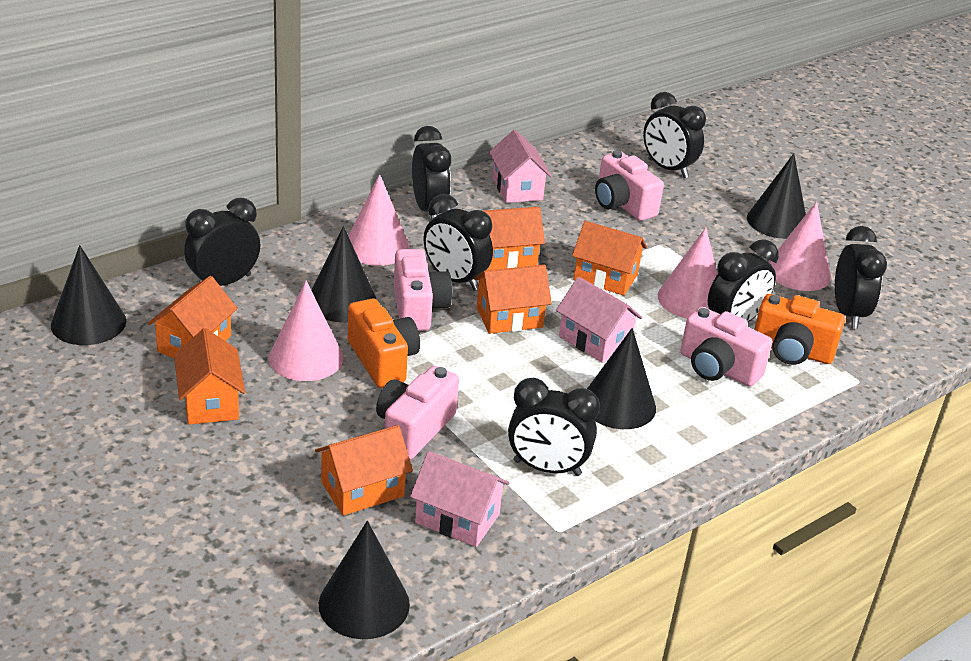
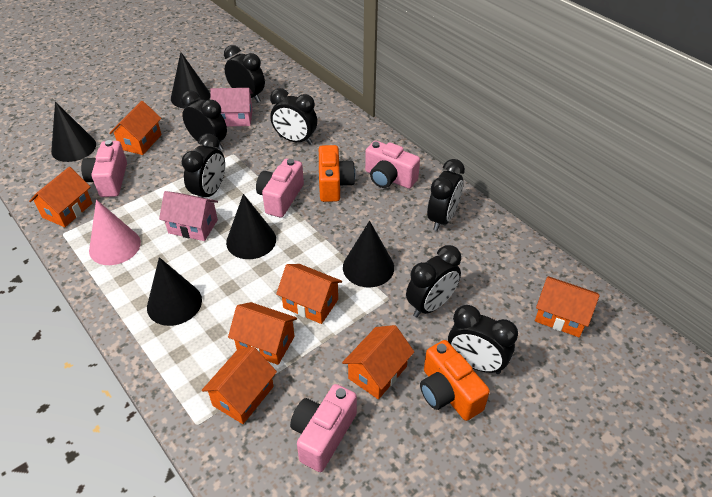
orange house: 6 -> 7
pink cone: 4 -> 1
pink house: 3 -> 2

